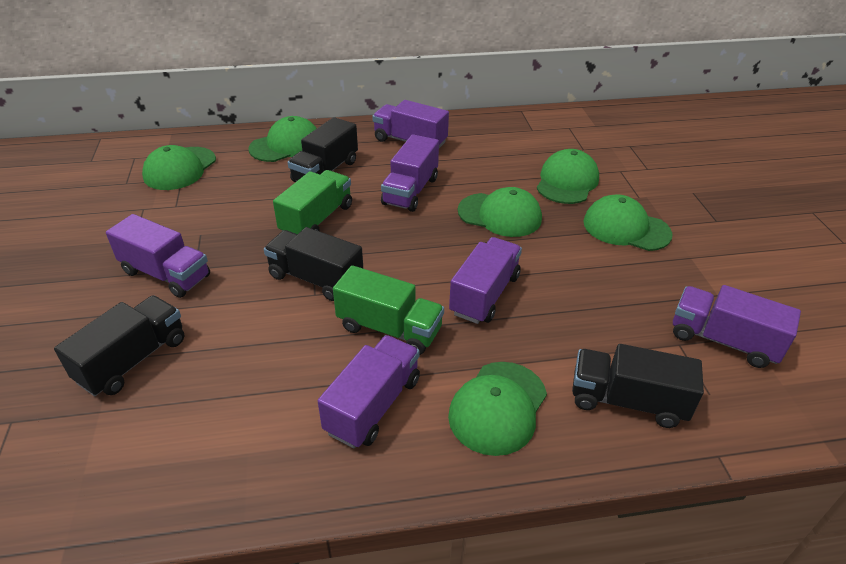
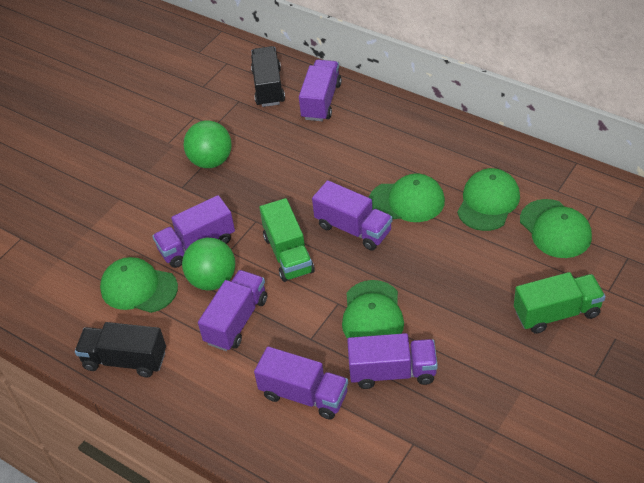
black truck: 4 -> 2
green ball: 0 -> 2
green cap: 6 -> 5

